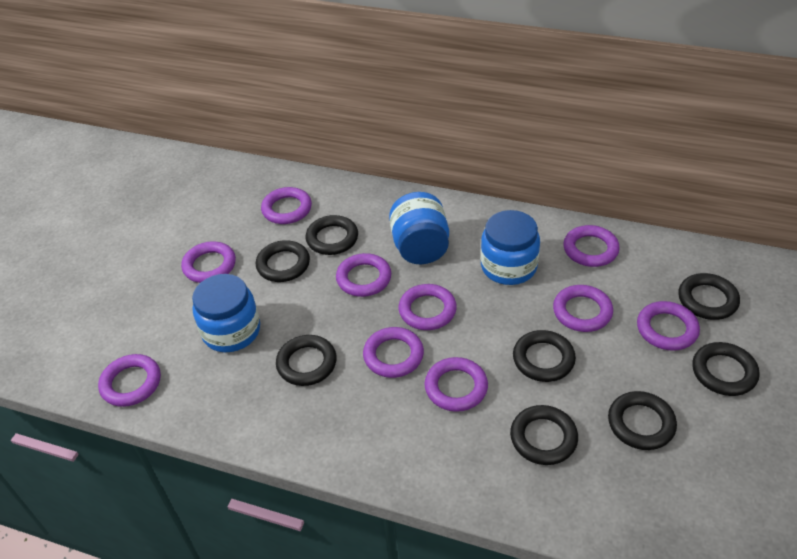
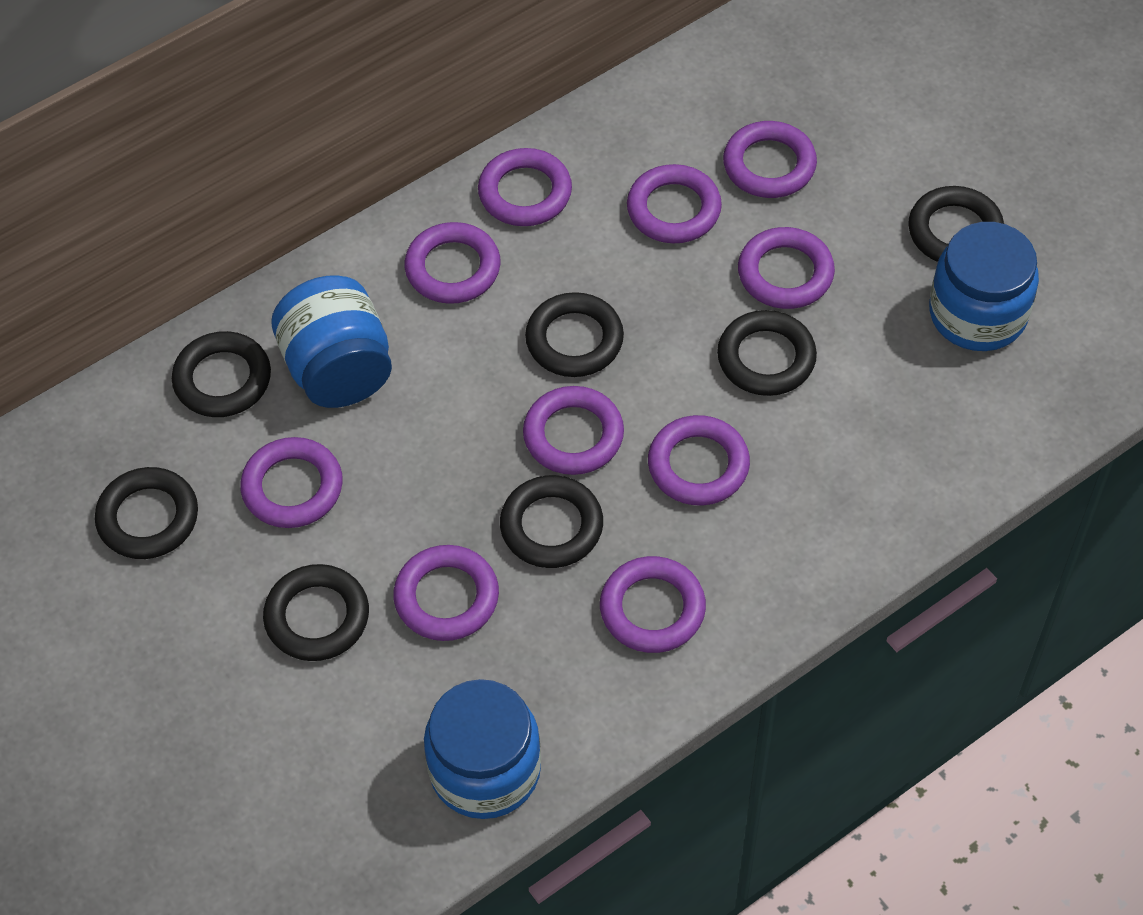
black ring: 8 -> 7

